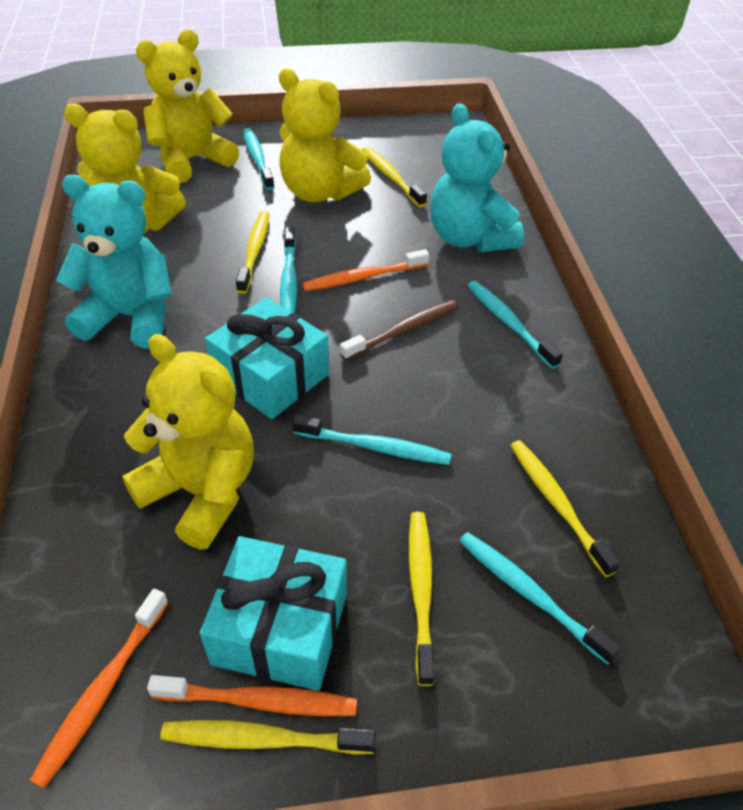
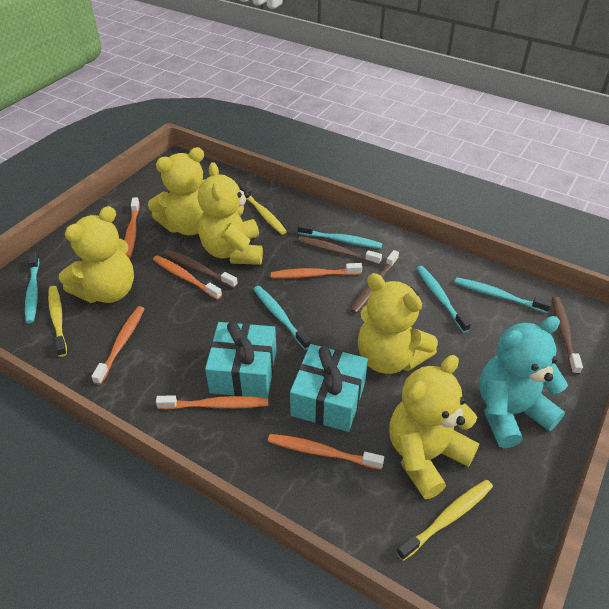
brown toothbrush: 1 -> 4
orange toothbrush: 3 -> 6
turquoise teddy bear: 2 -> 1
yellow teddy bear: 4 -> 5
yellow toothbrush: 5 -> 3

